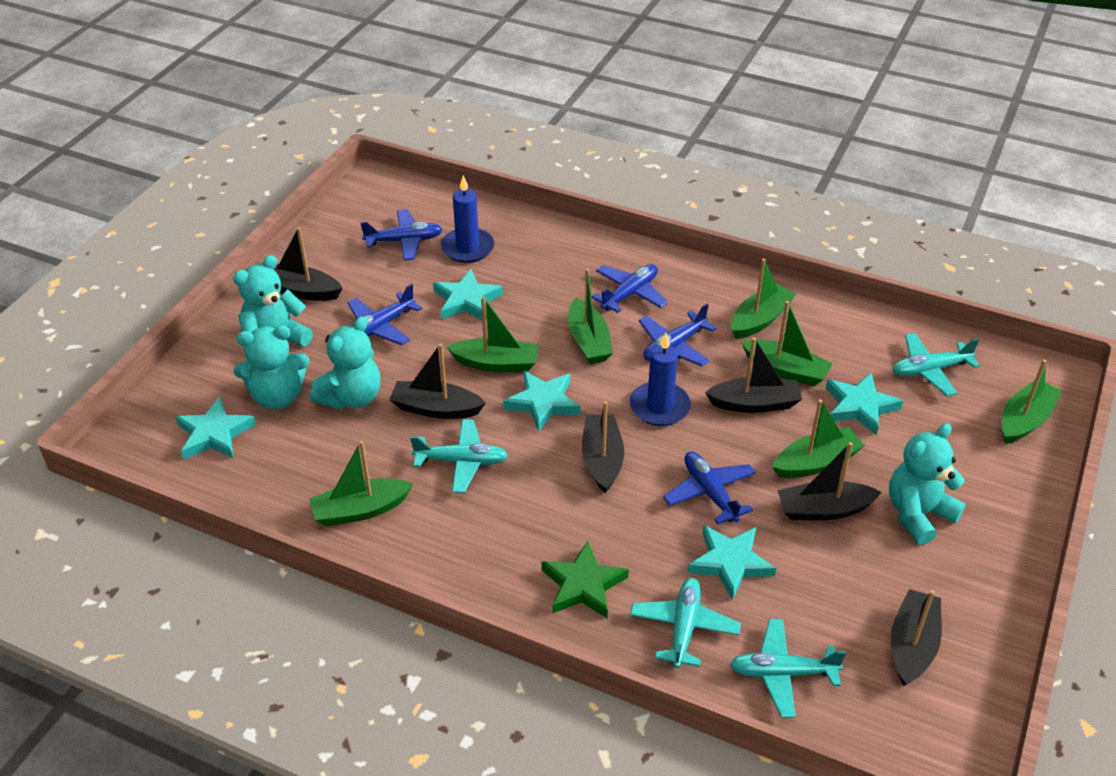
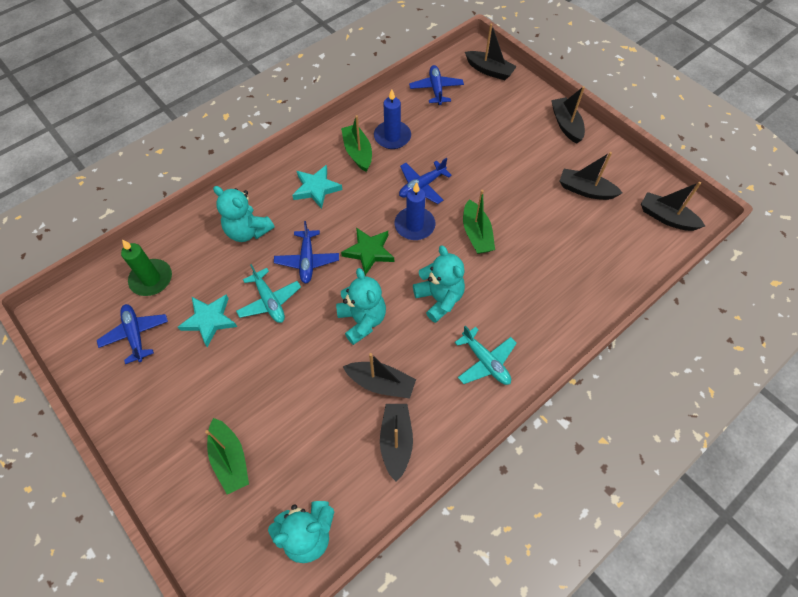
blue plane: 5 -> 4
green boat: 7 -> 3
green candle: 0 -> 1
turquoise plane: 4 -> 2
turquoise star: 5 -> 2

